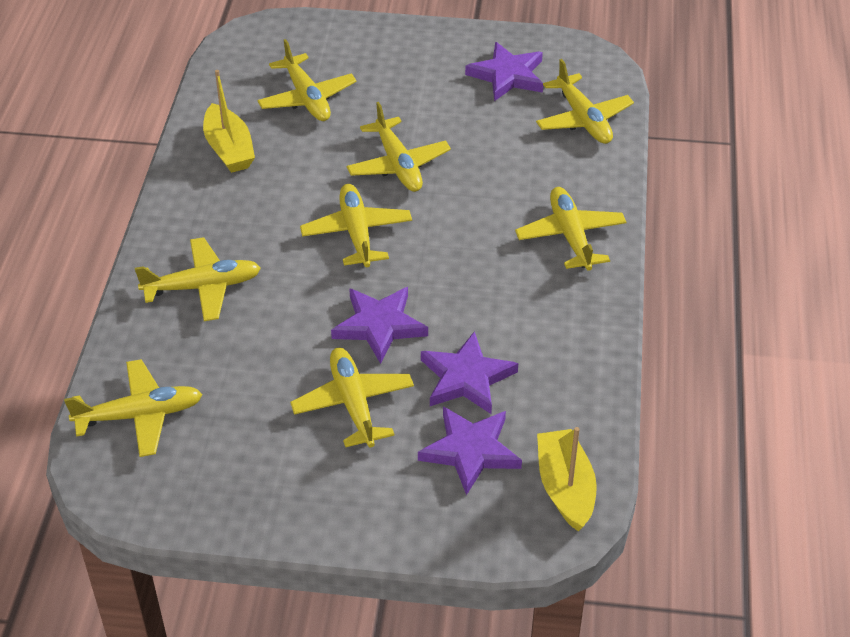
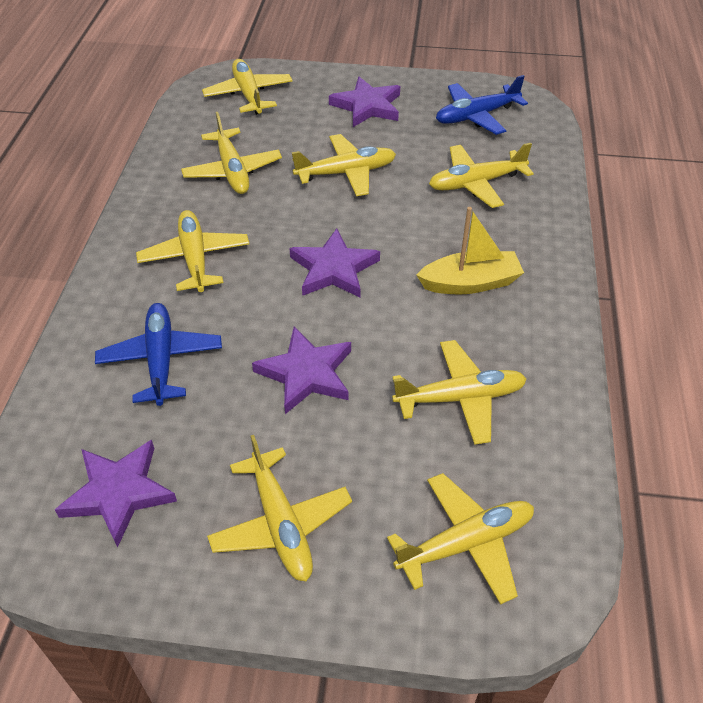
blue plane: 0 -> 2
yellow boat: 2 -> 1

